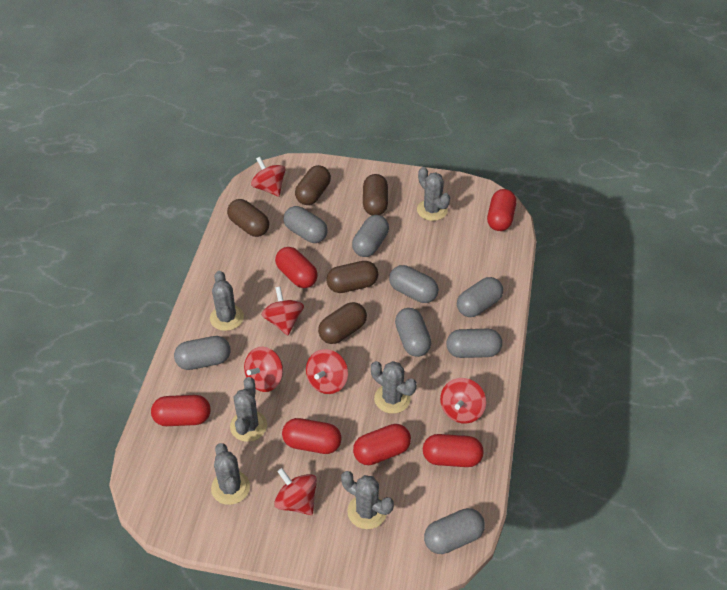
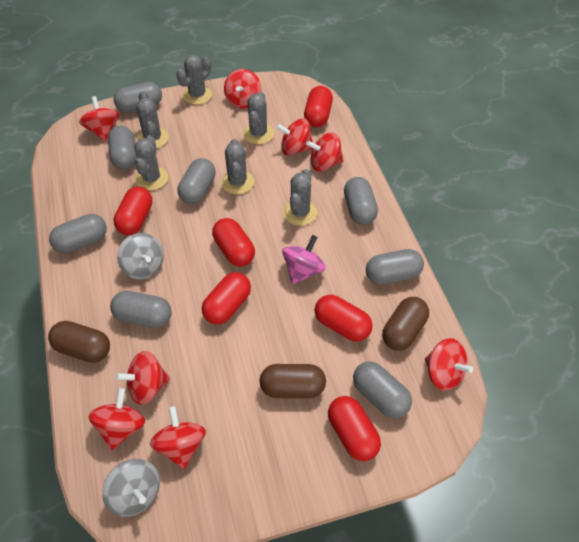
brown capsule: 5 -> 3
grey spinning top: 0 -> 2
pink spinning top: 0 -> 1
red spinning top: 6 -> 8

